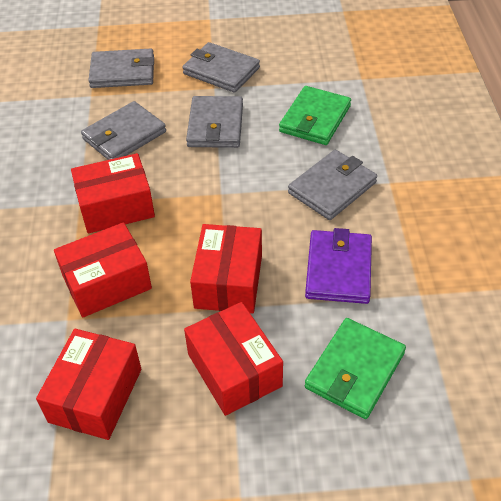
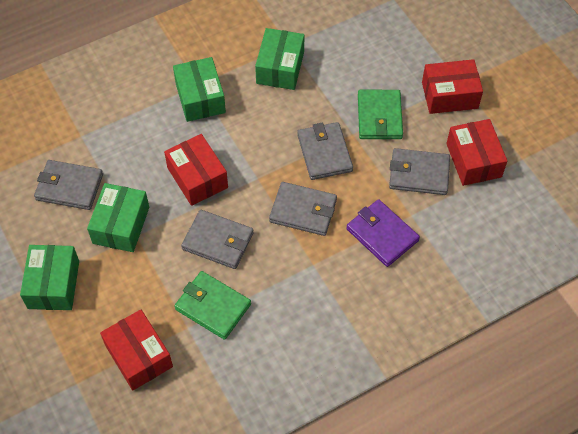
green box: 0 -> 4
red box: 5 -> 4

